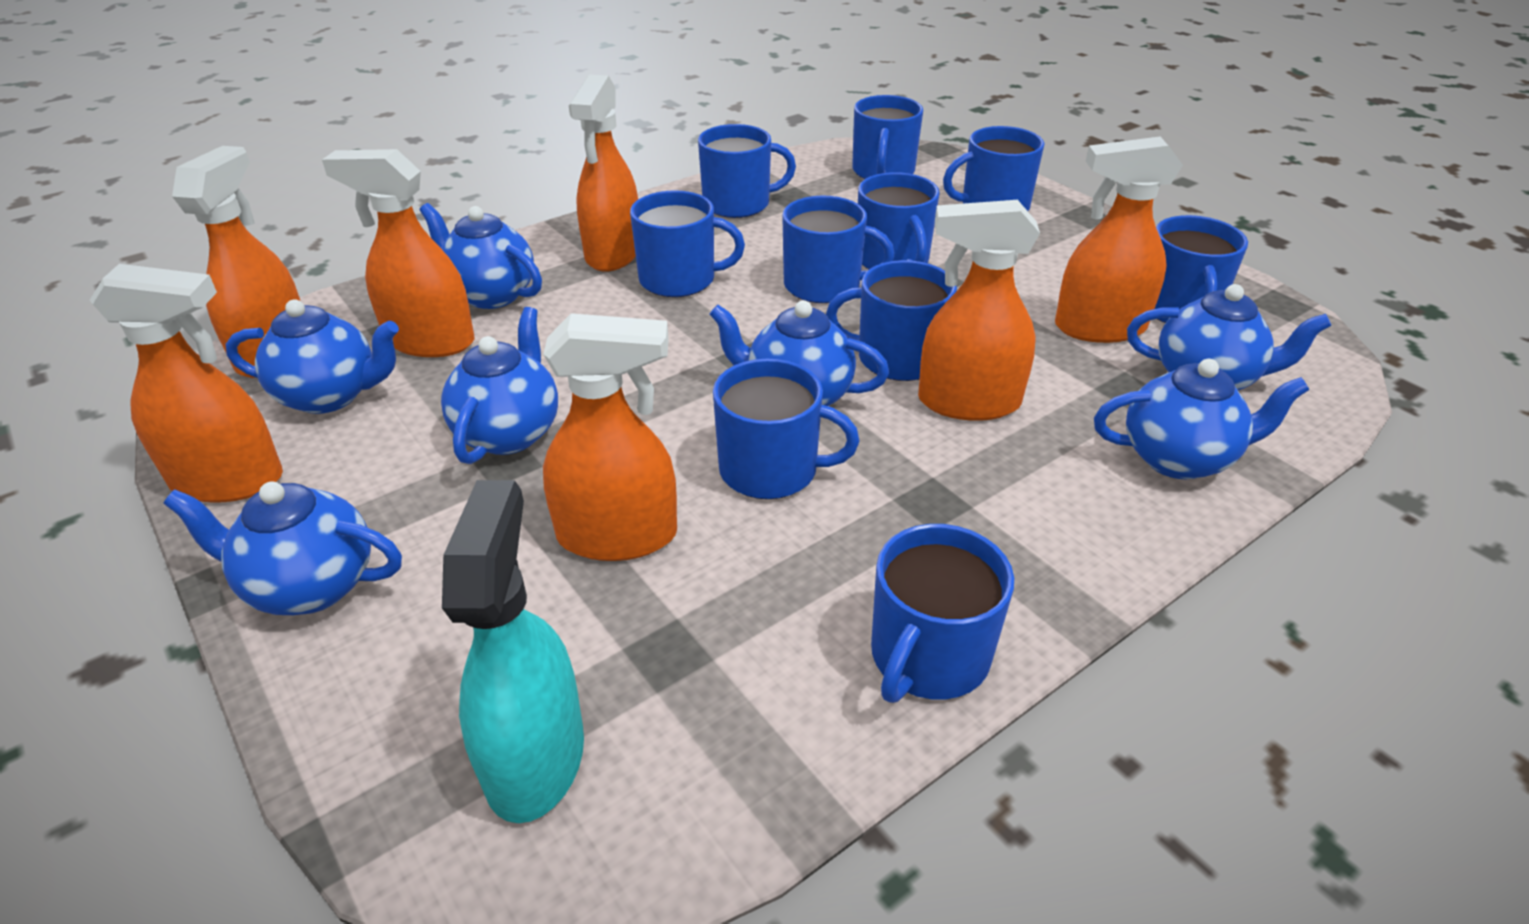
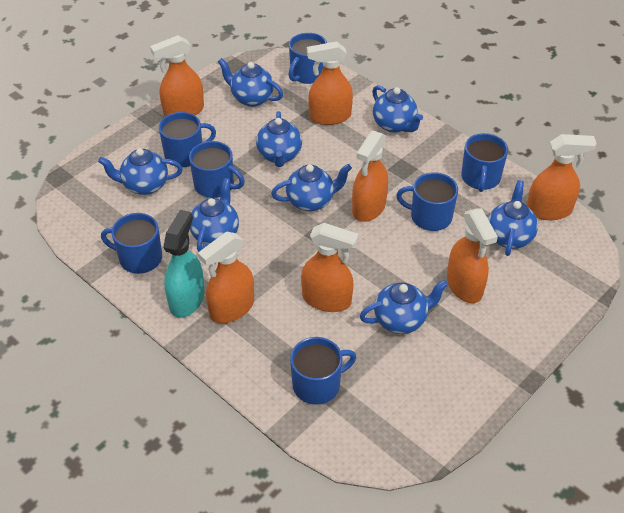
blue mug: 10 -> 7
blue teapot: 7 -> 8

